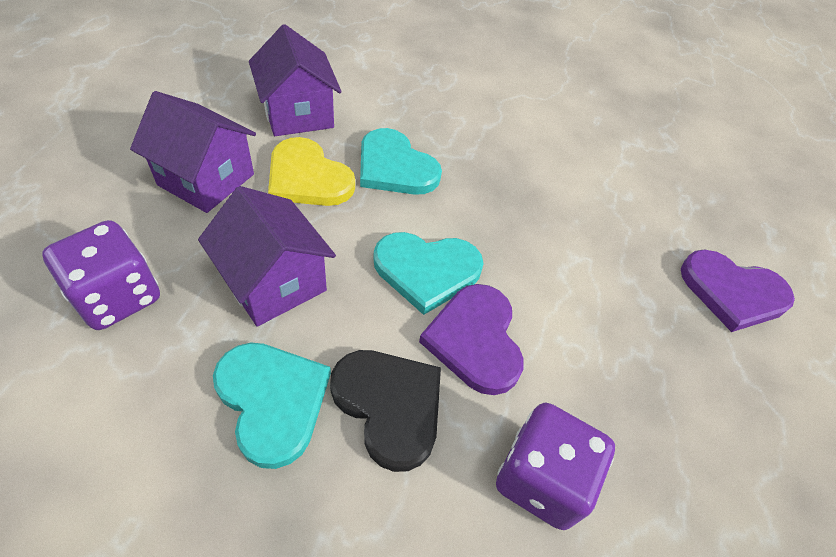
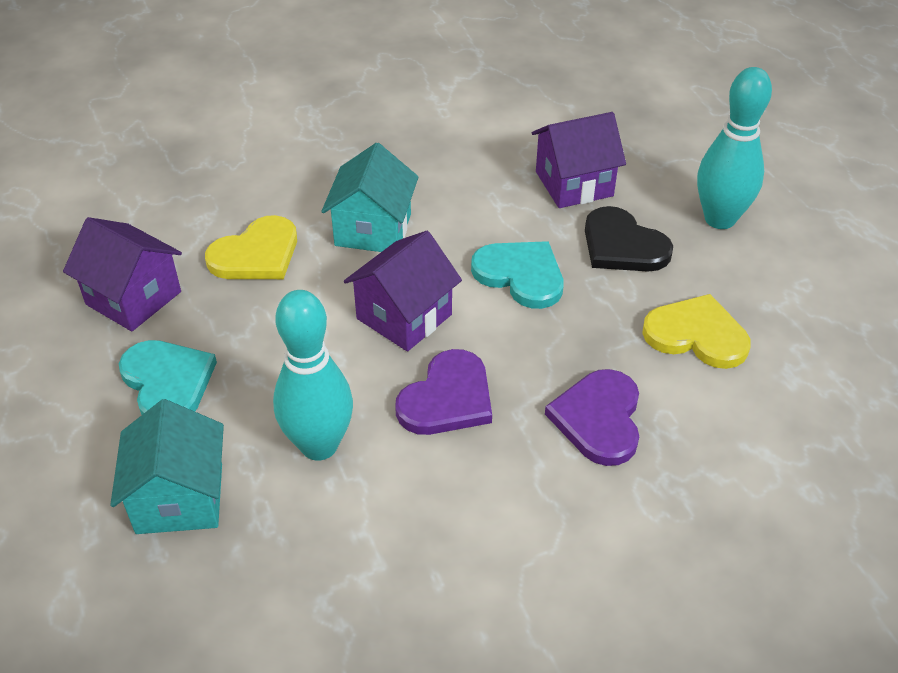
purple dice: 2 -> 0
turquoise bowling pin: 0 -> 2
turquoise heart: 3 -> 2
turquoise house: 0 -> 2
yellow heart: 1 -> 2

